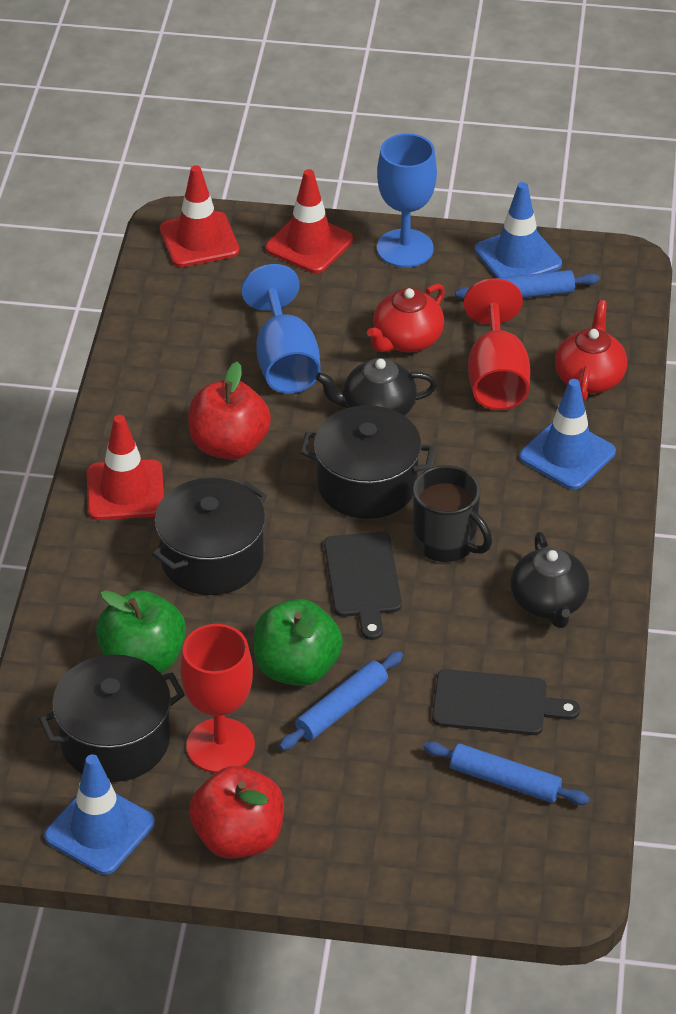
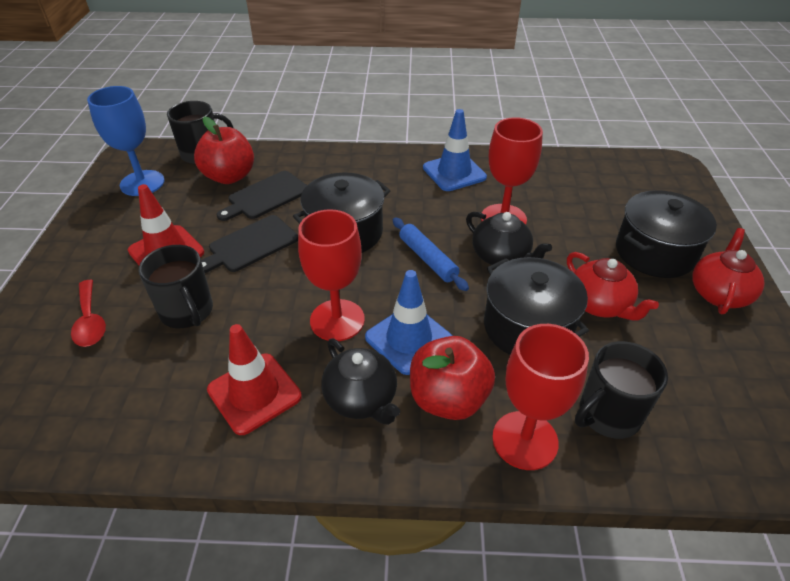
black mug: 1 -> 3
blue goblet: 2 -> 1
blue rolling pin: 3 -> 1
blue traffic cone: 3 -> 2
green apple: 2 -> 0
red goblet: 2 -> 3
red spoon: 0 -> 1
red traffic cone: 3 -> 2

